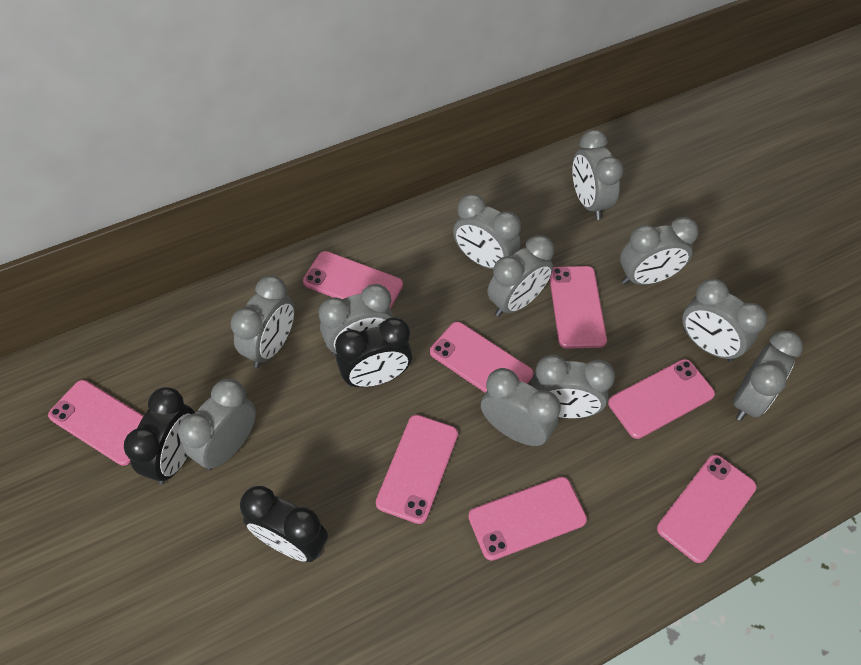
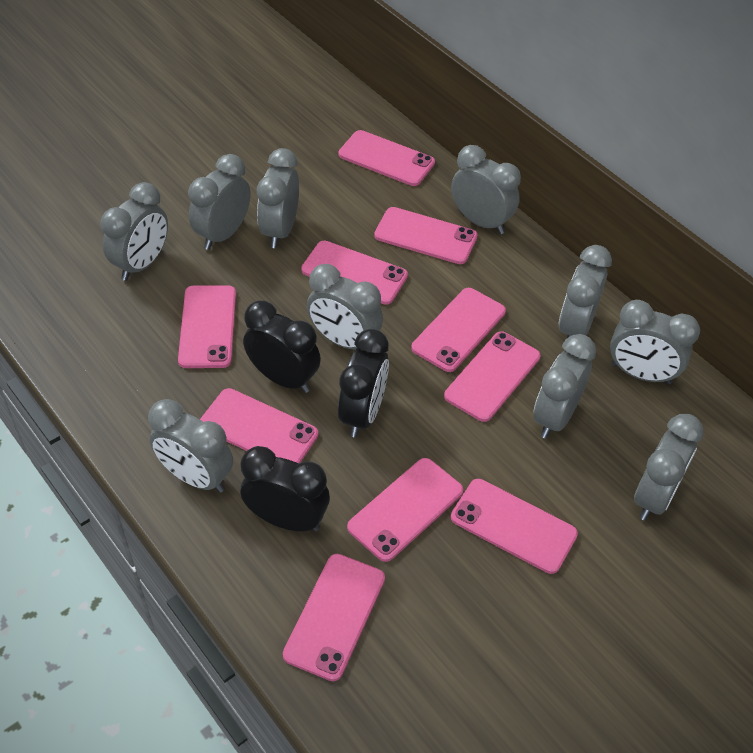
grey clock: 11 -> 10
pink phone: 8 -> 10

